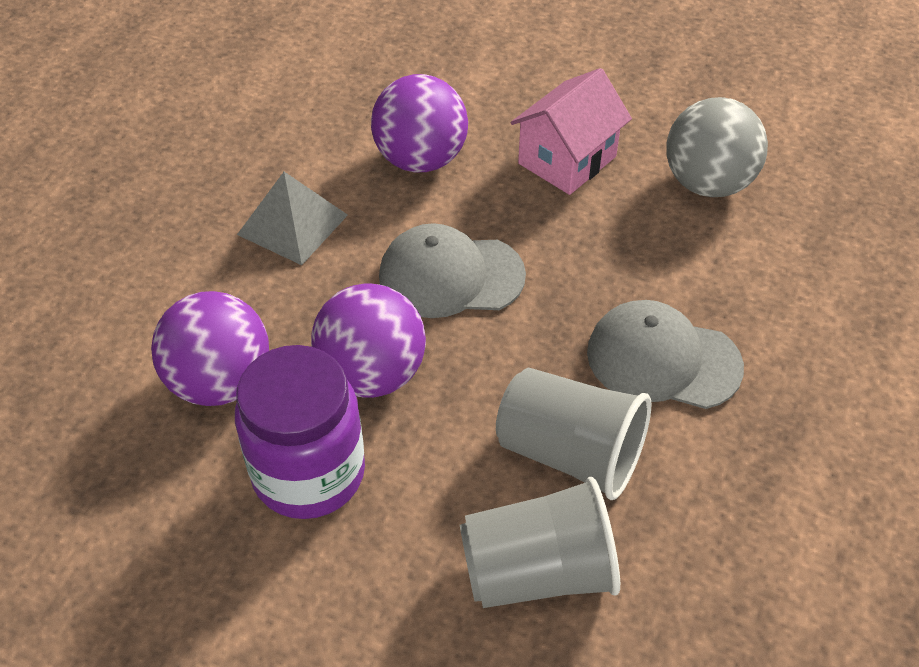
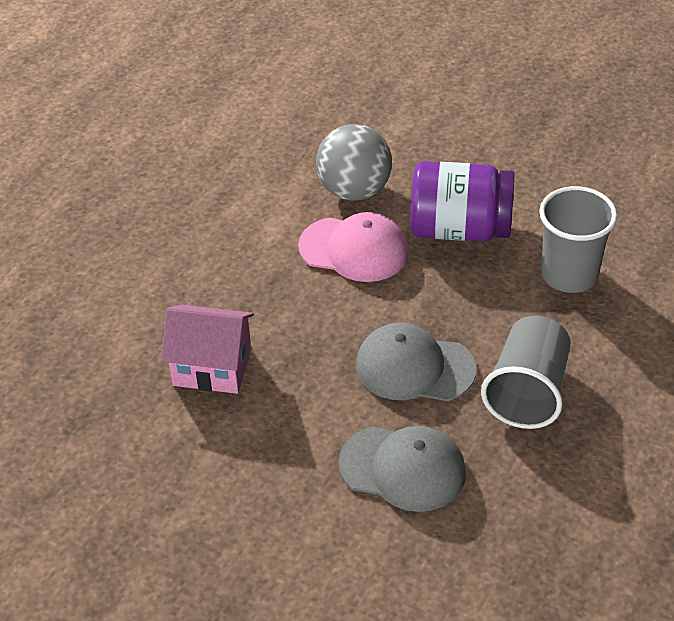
grey pyramid: 1 -> 0
pink cap: 0 -> 1
purple ball: 3 -> 0

